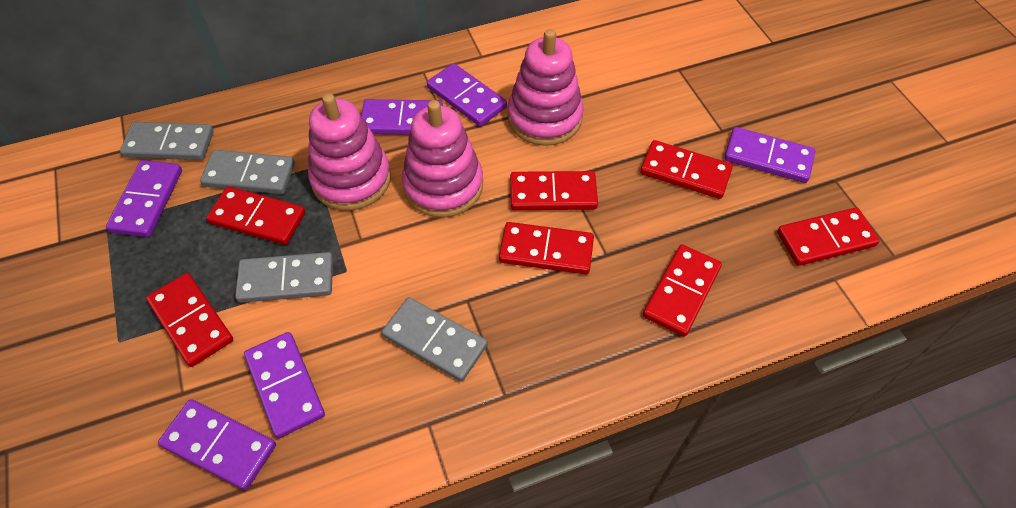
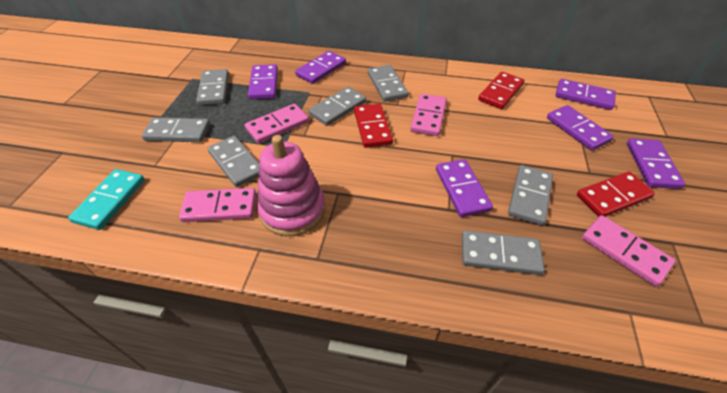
grey domino: 4 -> 7
pink domino: 0 -> 4
pink stacking toy: 3 -> 1
red domino: 7 -> 3
turquoise domino: 0 -> 1

